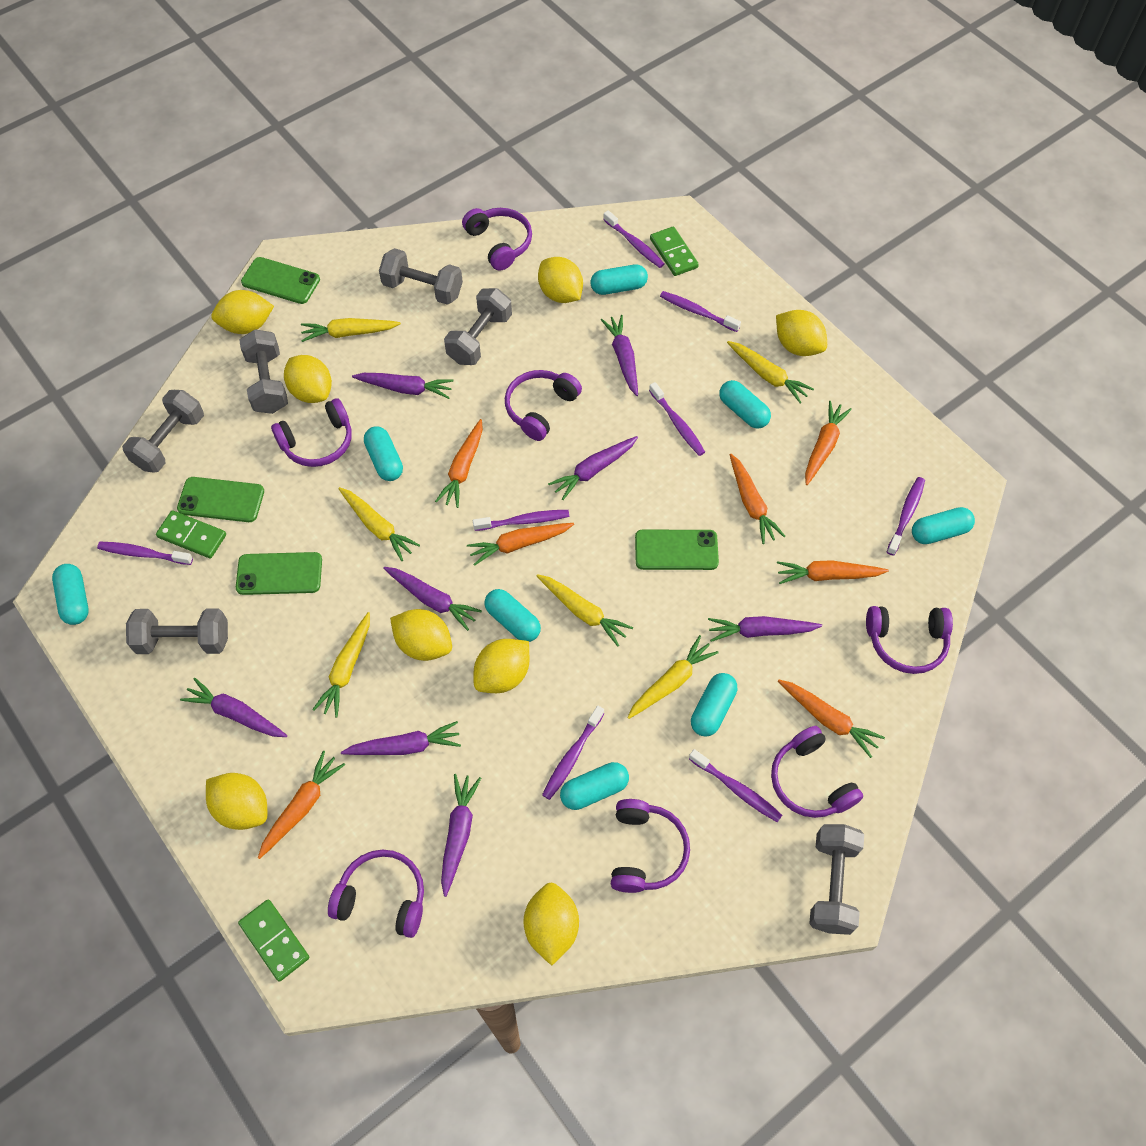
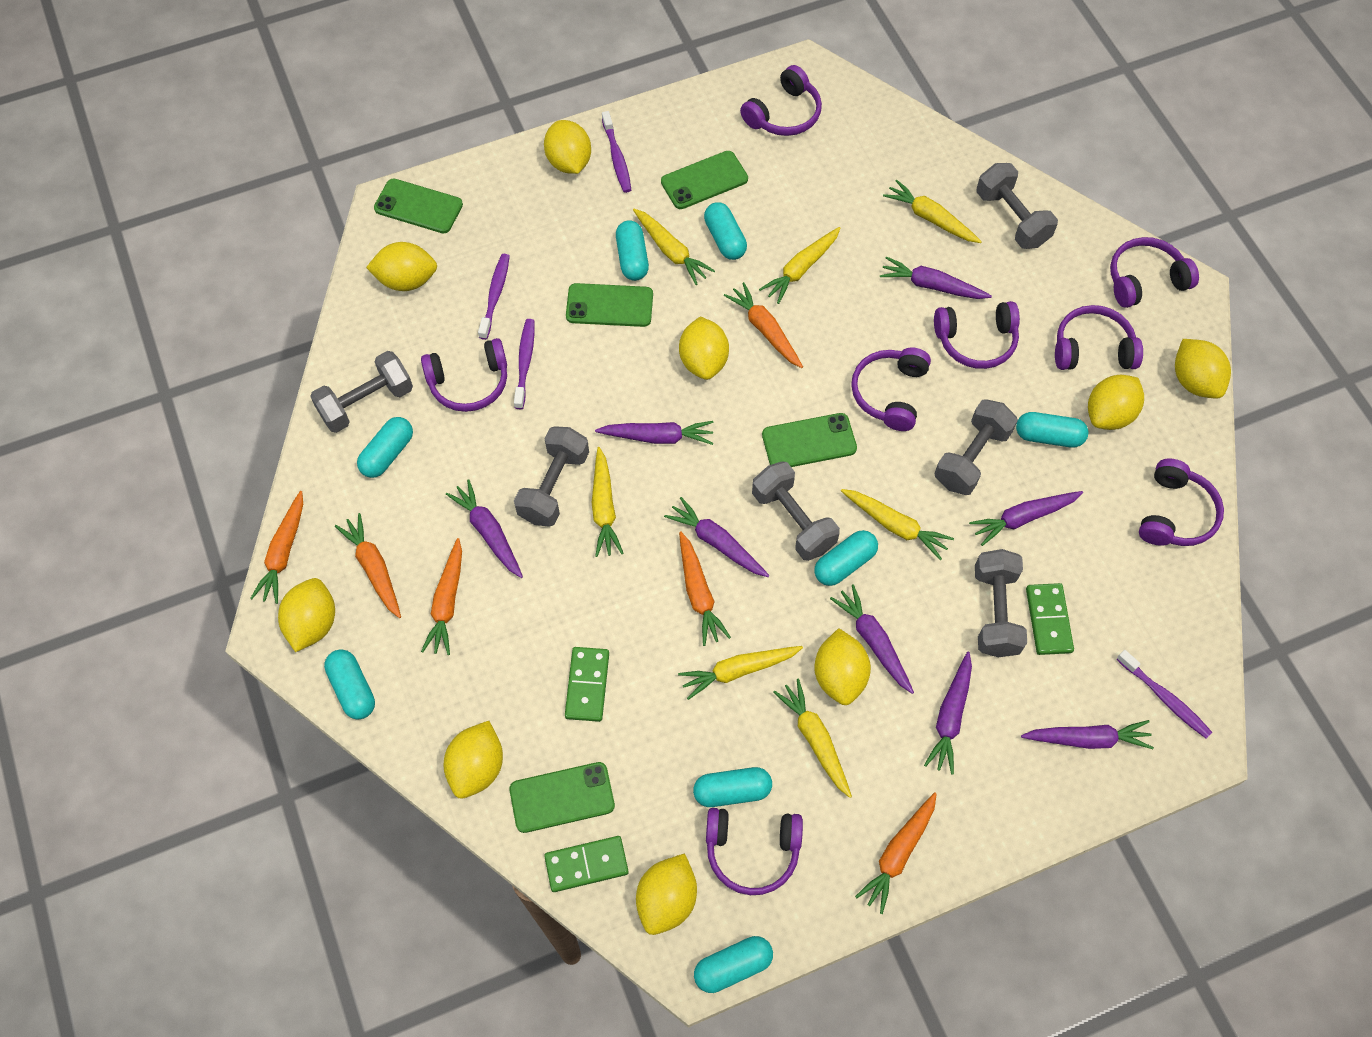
green phone: 4 -> 5
orange carrot: 7 -> 6
purple headphones: 7 -> 8
purple toothbrush: 8 -> 4
yellow carrot: 6 -> 7
yellow lemon: 8 -> 9

